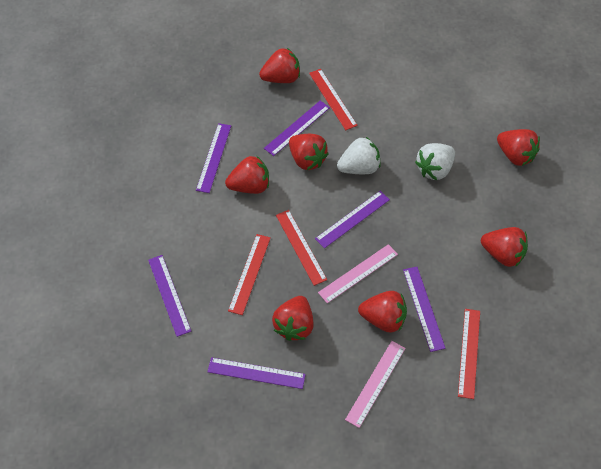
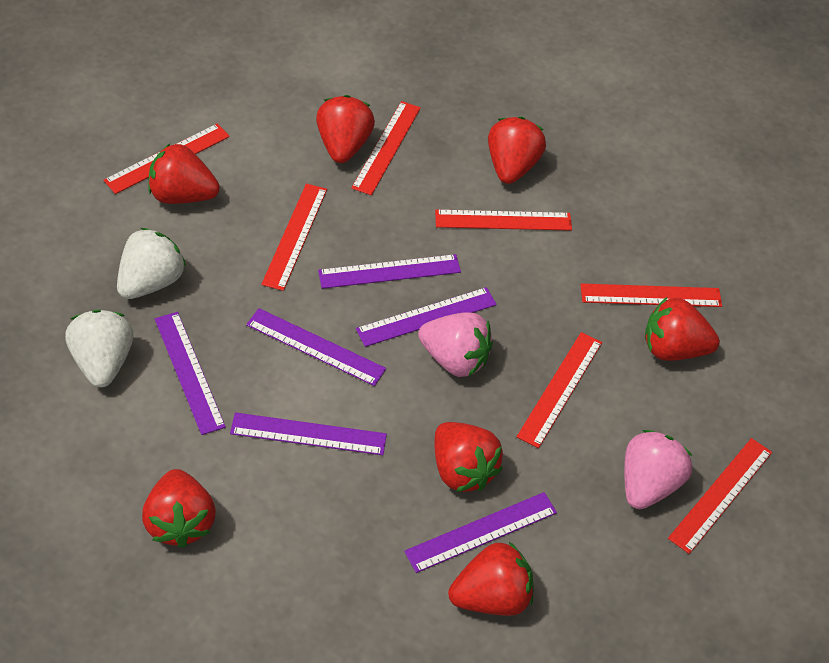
pink ruler: 2 -> 0
pink strawberry: 0 -> 2
red ruler: 4 -> 7

